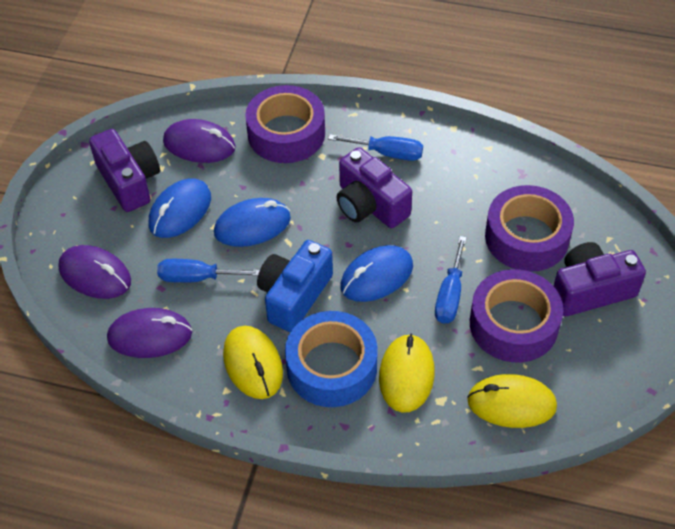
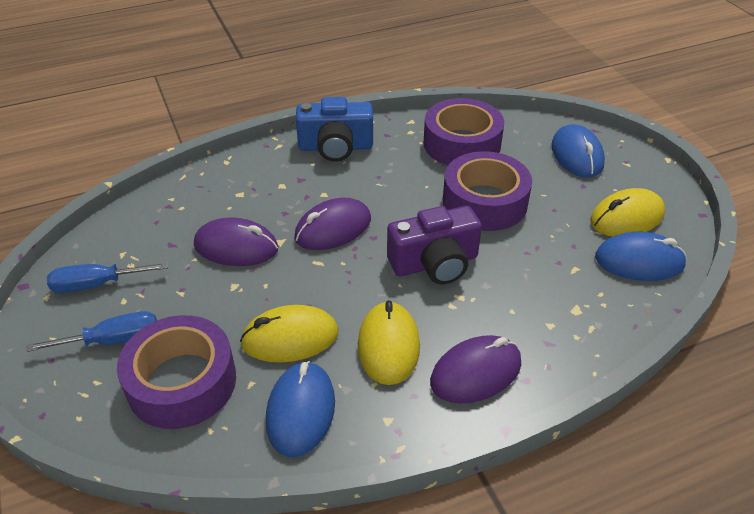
blue screwdriver: 3 -> 2
blue tape: 1 -> 0
purple camera: 3 -> 1

